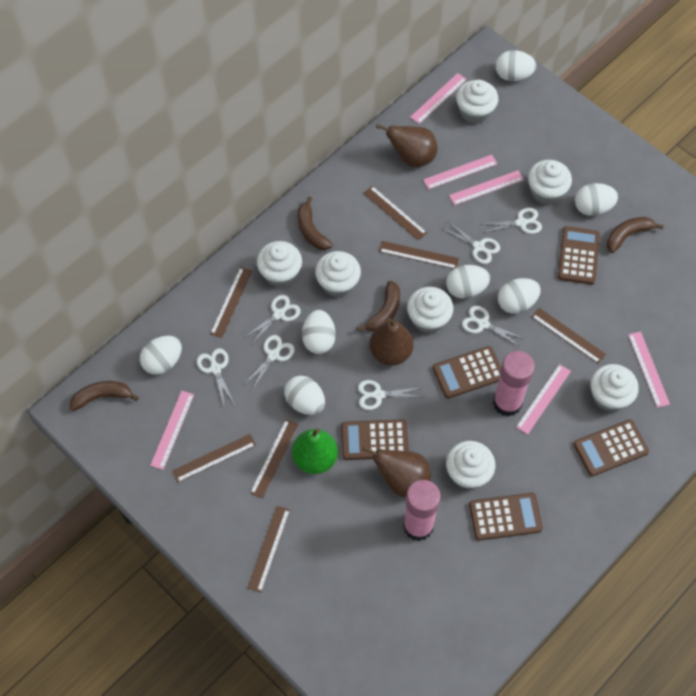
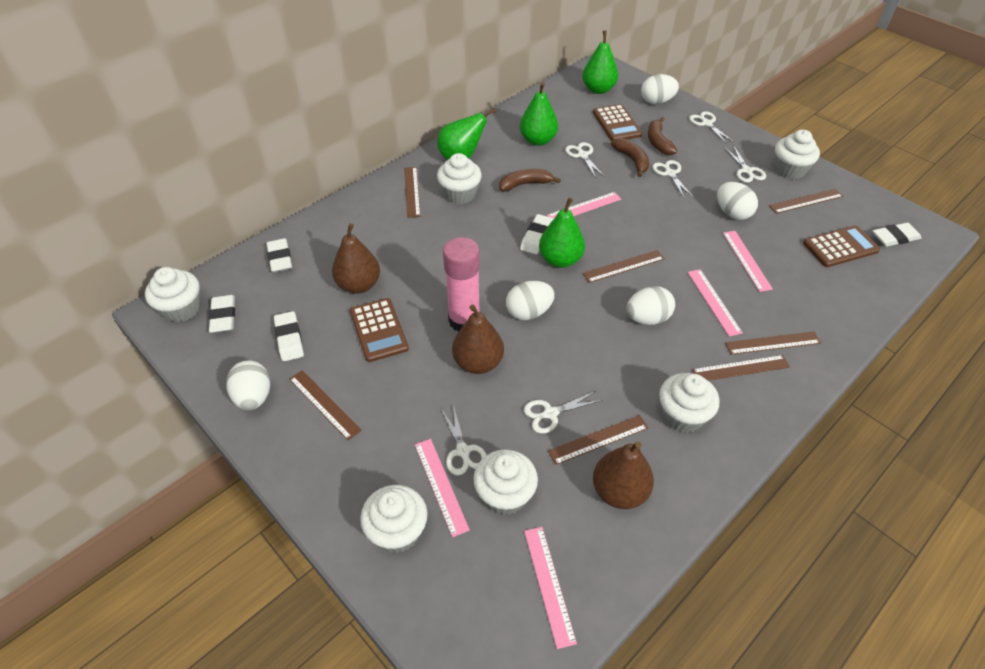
brown banana: 4 -> 3
brown calculator: 5 -> 3
green pear: 1 -> 4
pink glue stick: 2 -> 1
pink ruler: 6 -> 5
white cupcake: 7 -> 6
white egg: 7 -> 5
white eraser: 0 -> 5
white scissors: 7 -> 6

